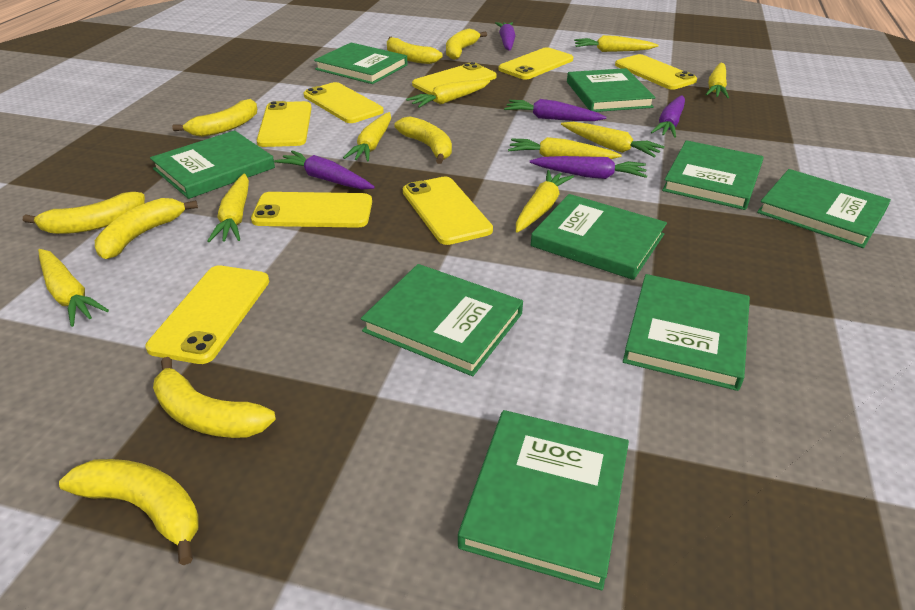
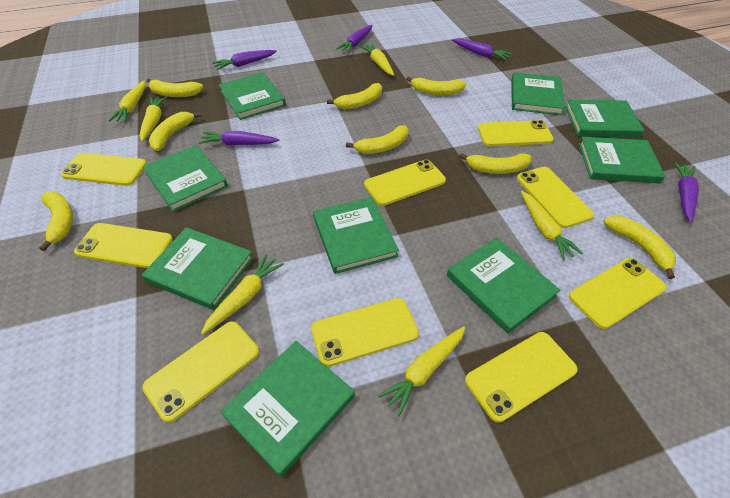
yellow carrot: 9 -> 6
yellow phone: 8 -> 9

